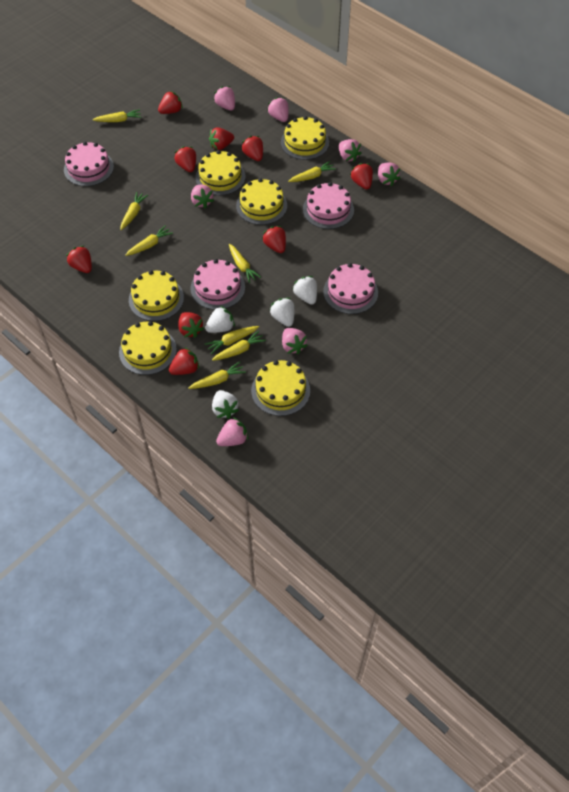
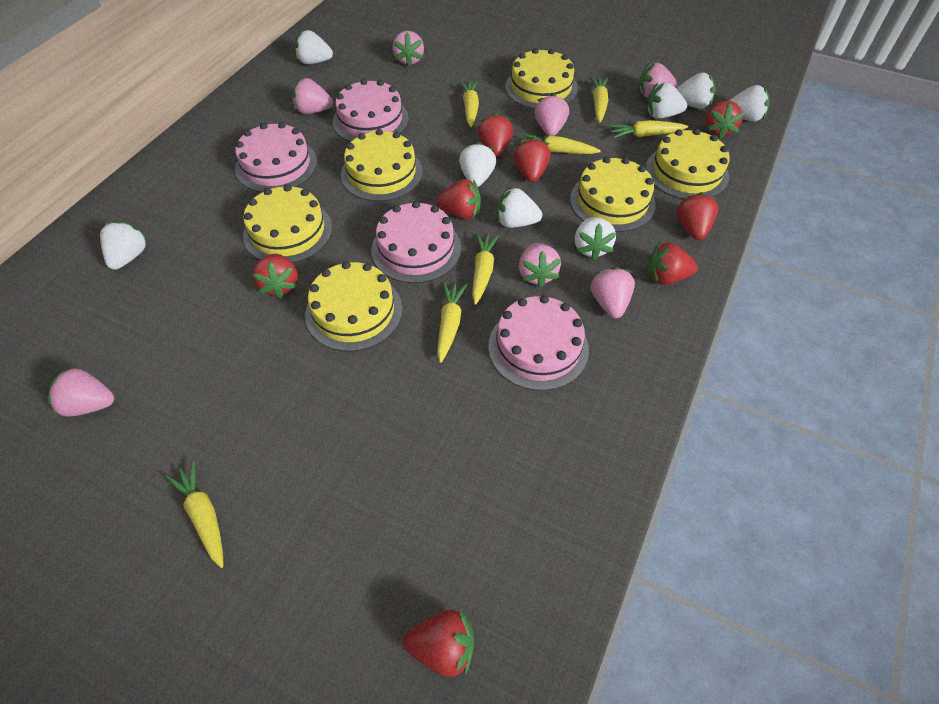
red strawberry: 9 -> 8
white strawberry: 4 -> 8
yellow carrot: 8 -> 7

